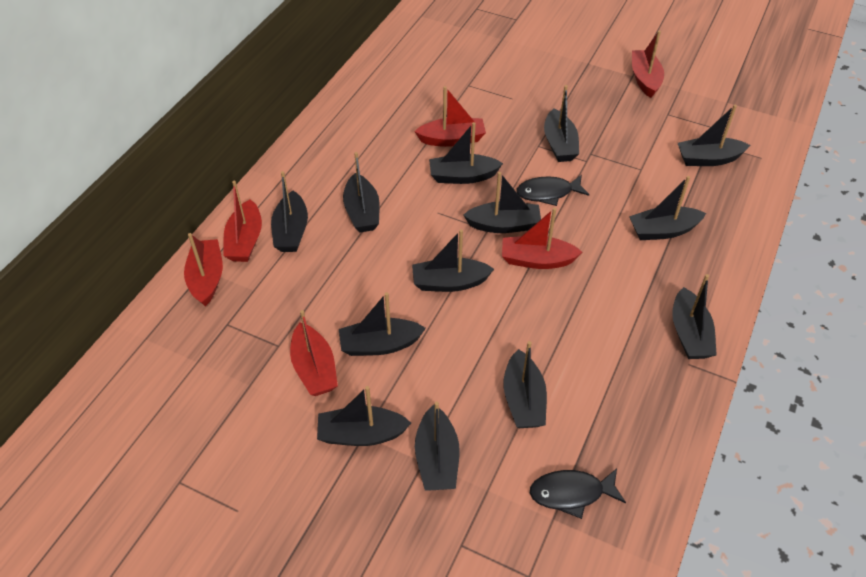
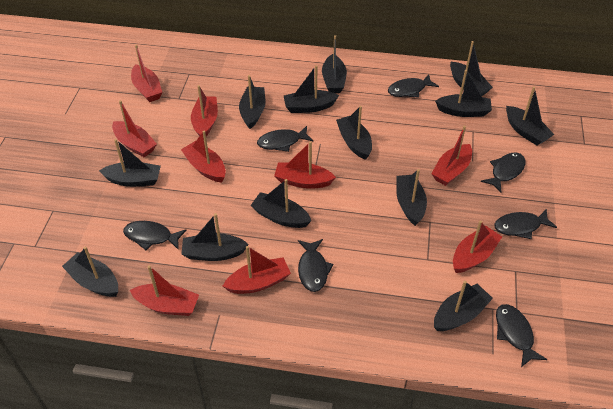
black fish: 2 -> 7
red boat: 6 -> 9

